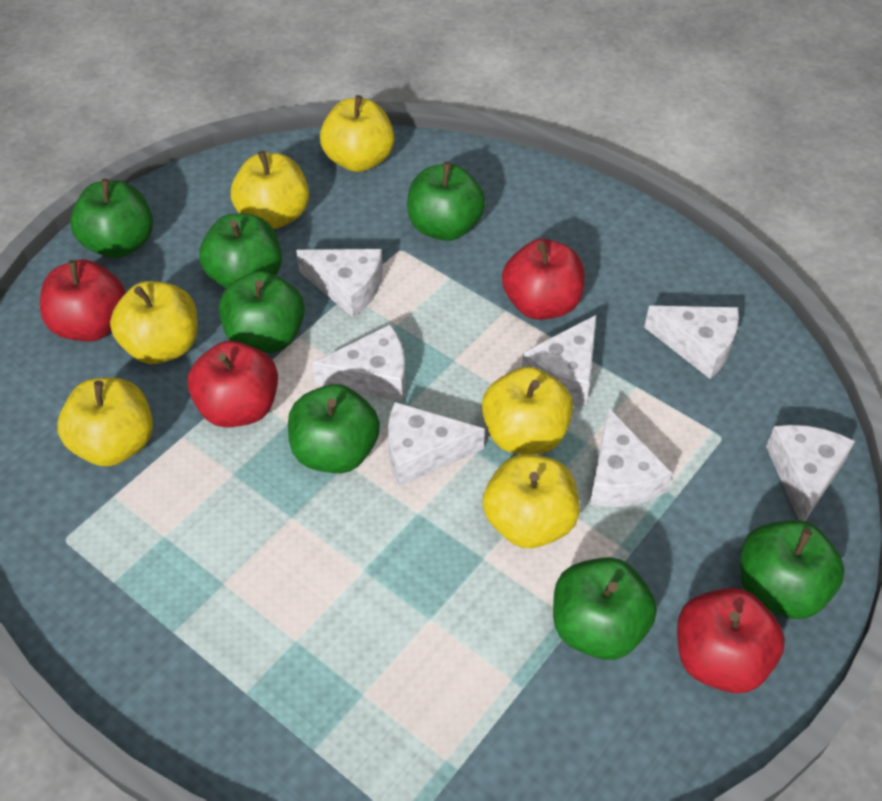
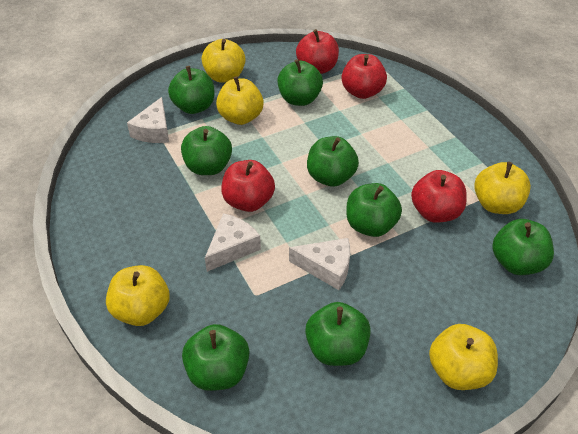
green apple: 7 -> 8
white cheese: 7 -> 3
yellow apple: 6 -> 5

